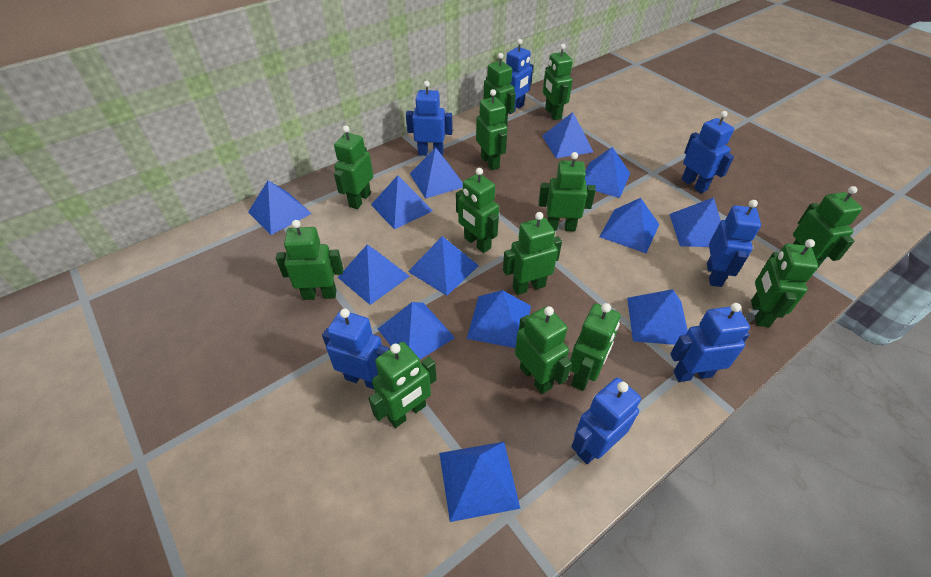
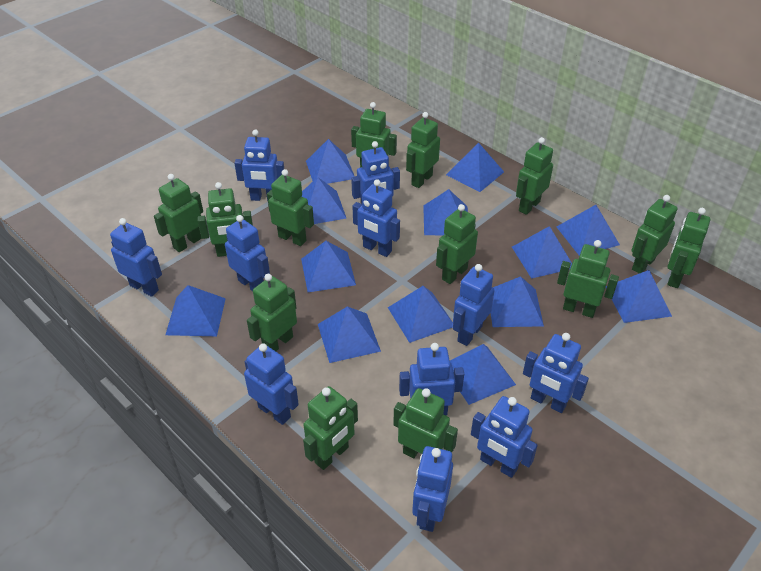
blue robot: 7 -> 11

